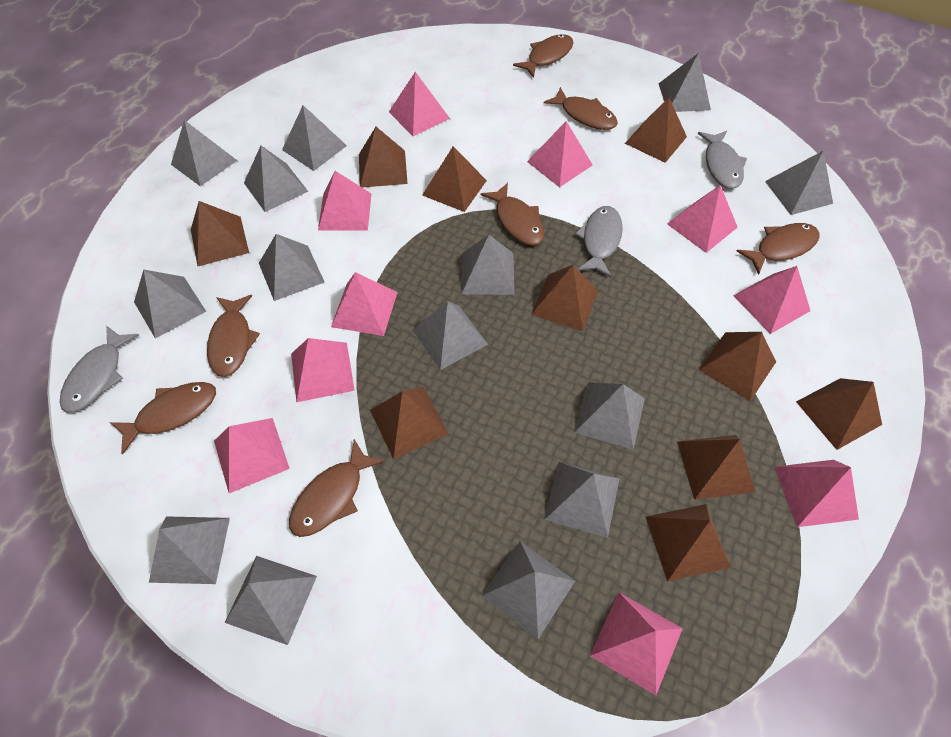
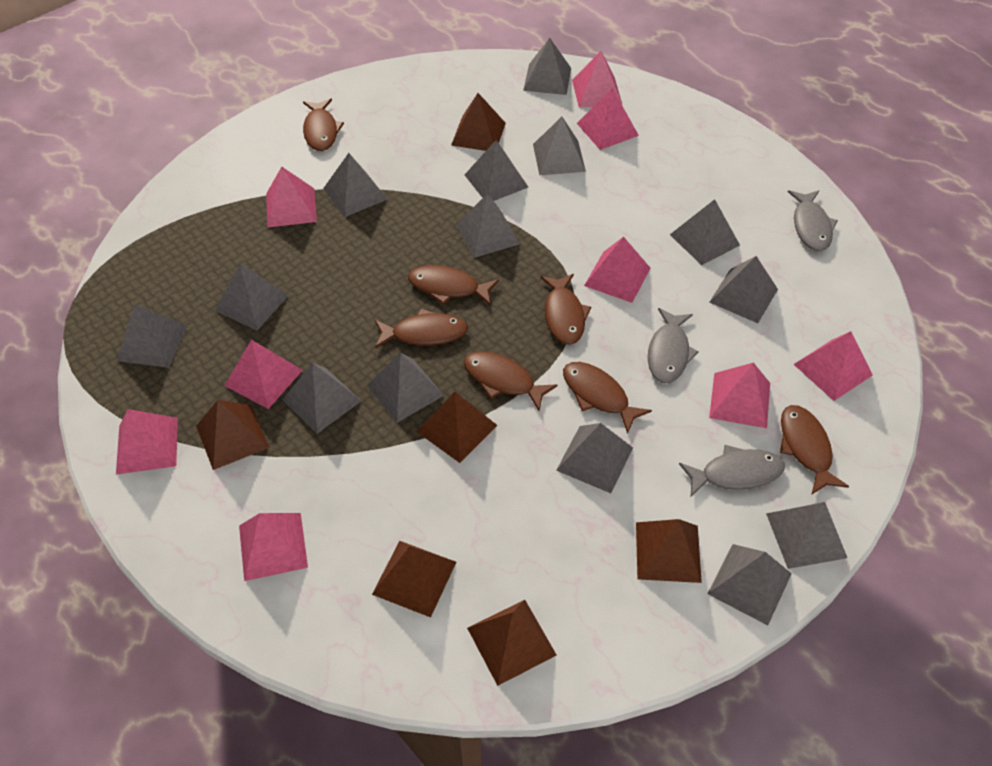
brown pyramid: 10 -> 6
pink pyramid: 10 -> 9

